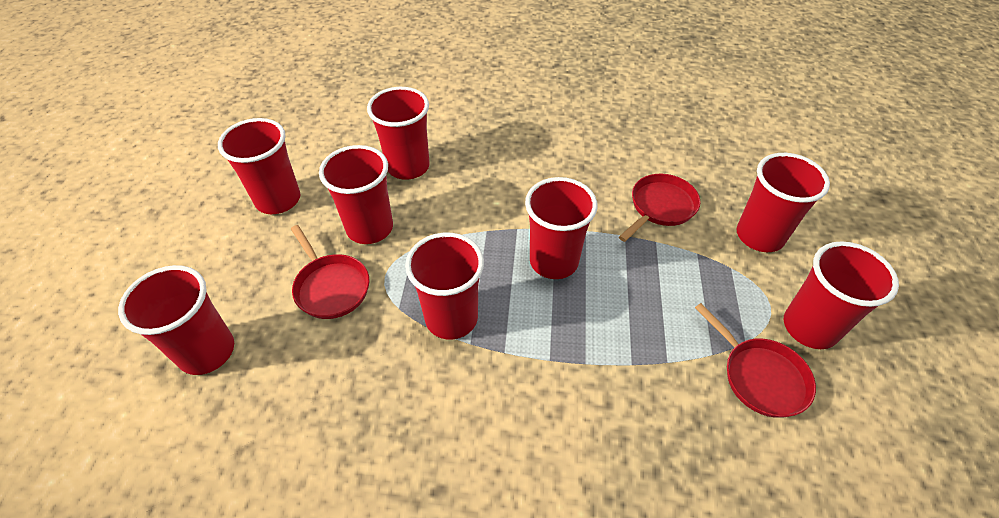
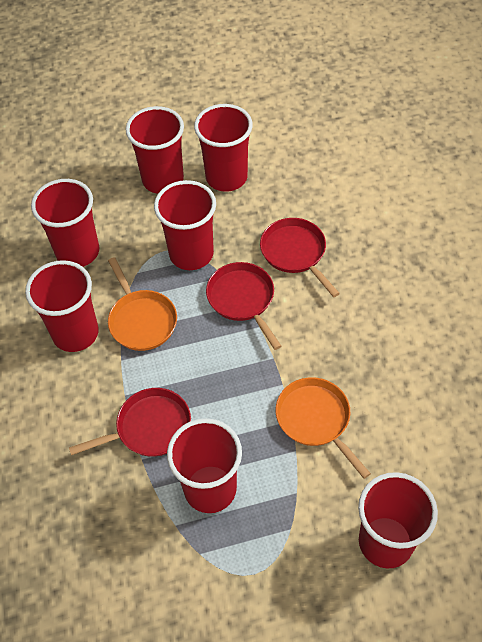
orange pan: 0 -> 2
red cup: 8 -> 7

